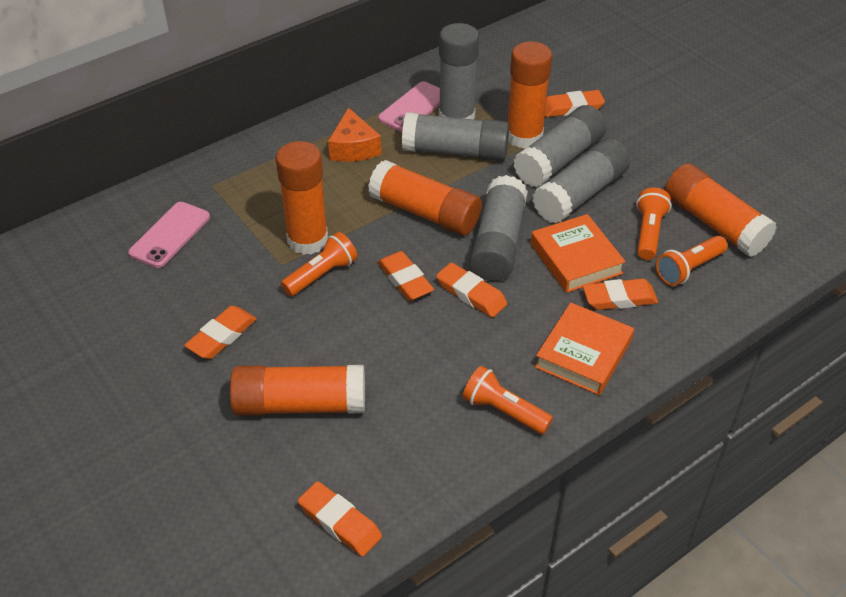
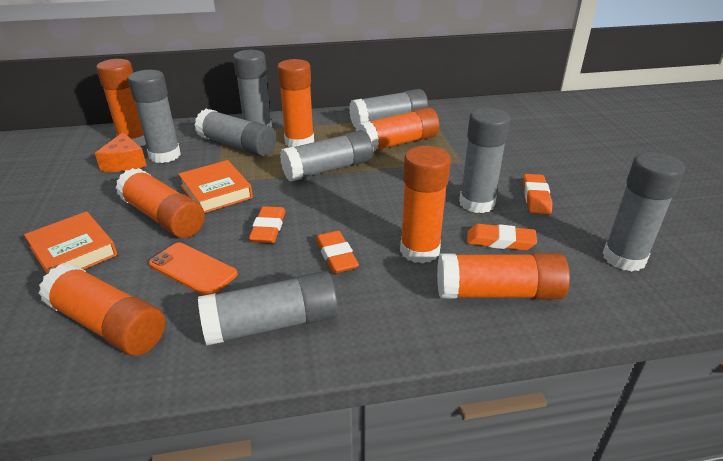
grey glue stick: 5 -> 8
orange eraser: 6 -> 4
orange flashlight: 4 -> 0
orange glue stick: 5 -> 7
orange phone: 0 -> 1
pink phone: 2 -> 0

